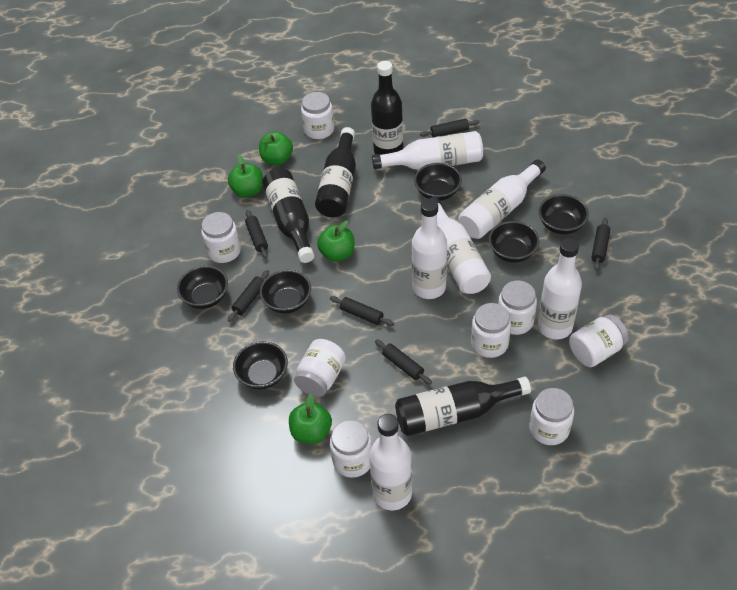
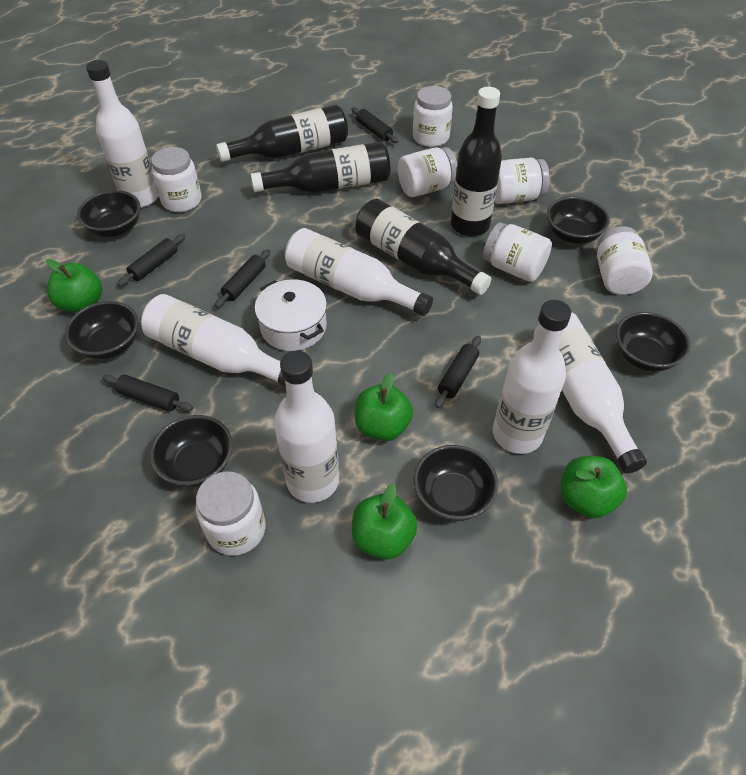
black rolling pin: 6 -> 5
white jar: 8 -> 7
white pot: 0 -> 1

